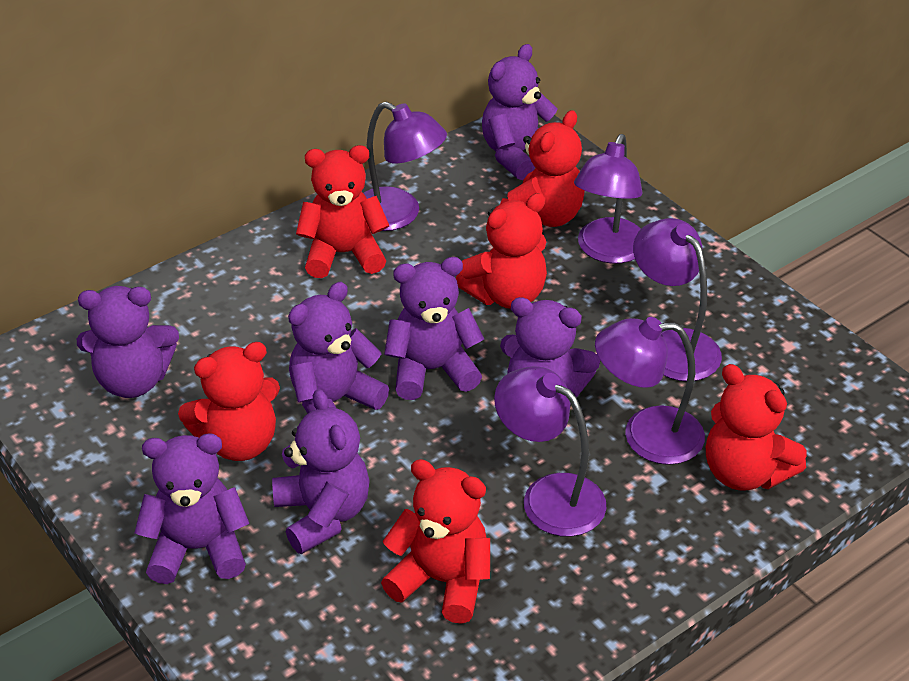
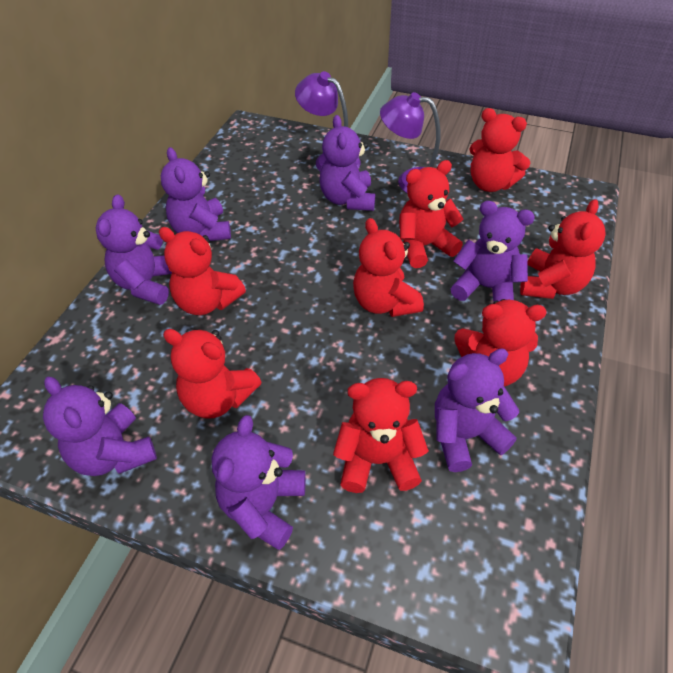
purple lamp: 5 -> 2
red teddy bear: 6 -> 8

